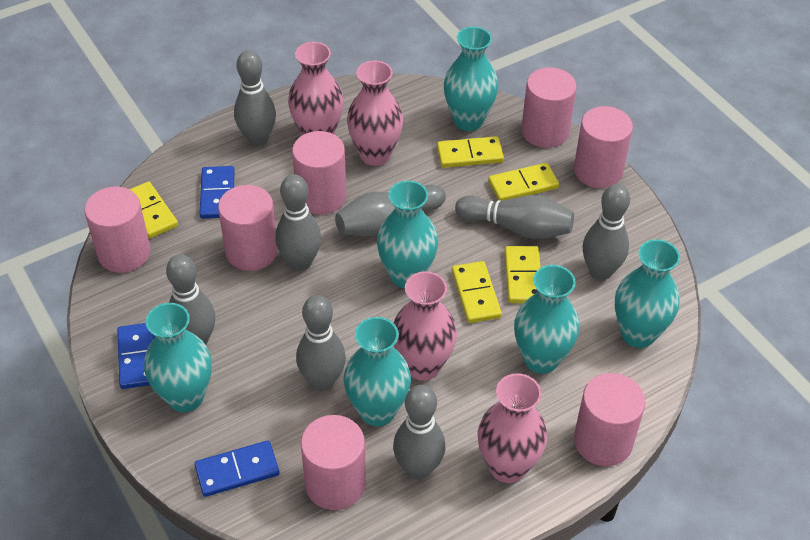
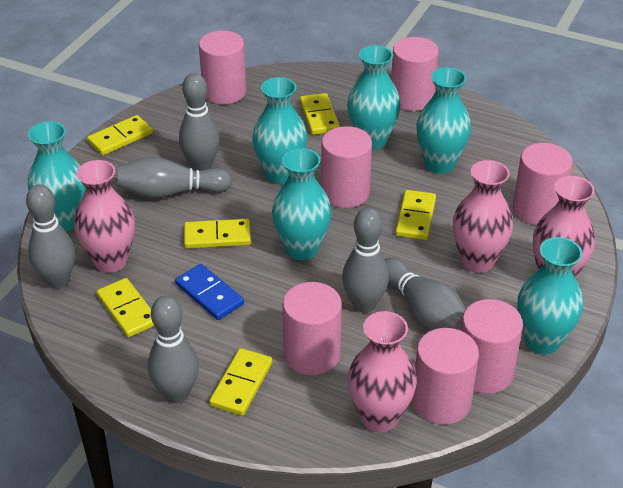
blue domino: 3 -> 1
grey bowling pin: 8 -> 6
yellow domino: 5 -> 6

